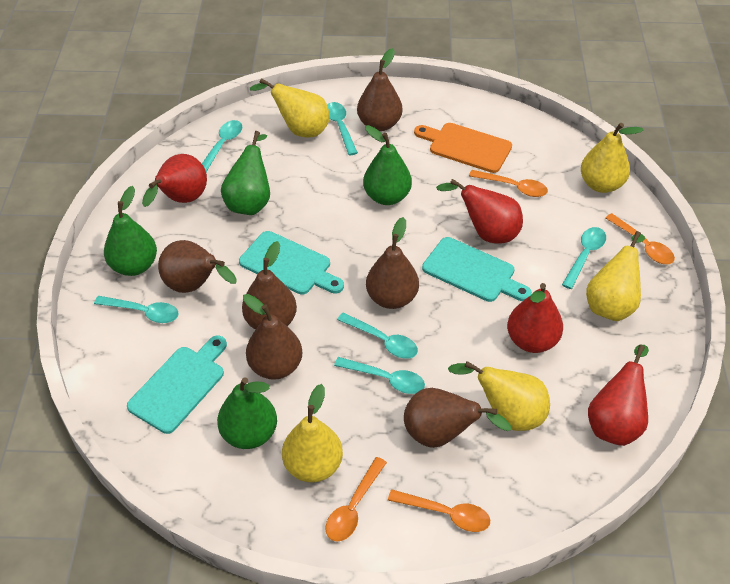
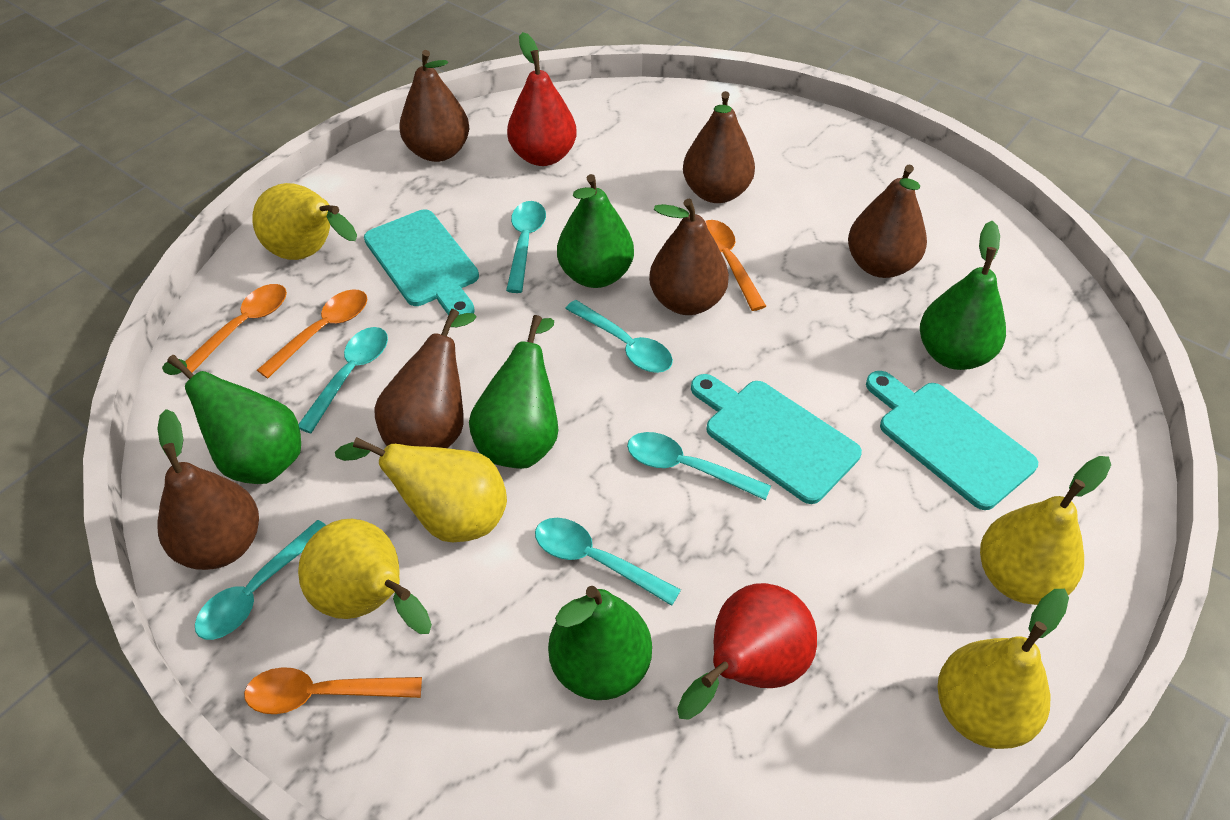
green pear: 4 -> 5
orange cutting board: 1 -> 0
red pear: 4 -> 2

